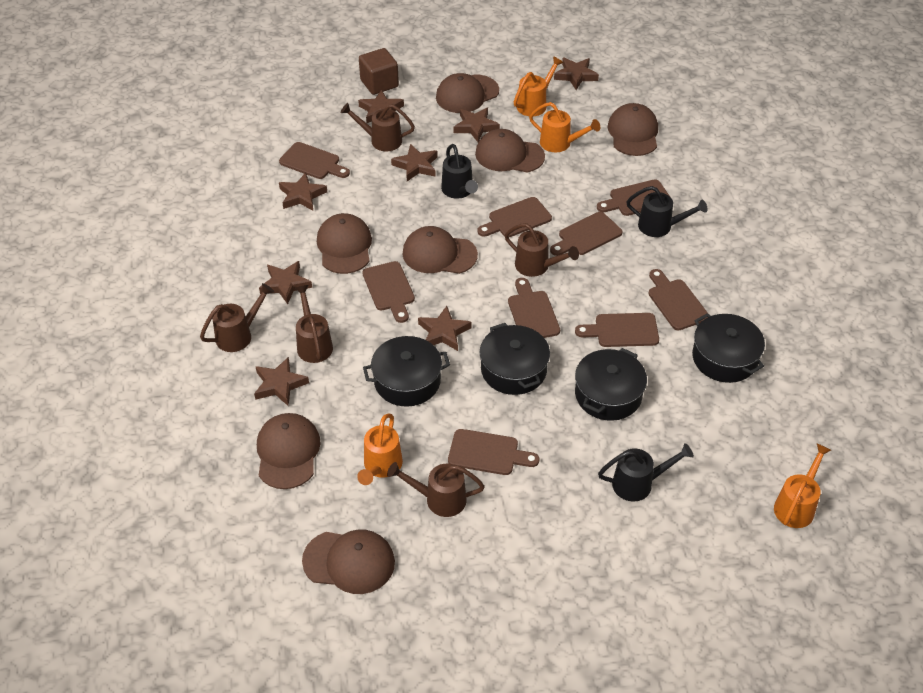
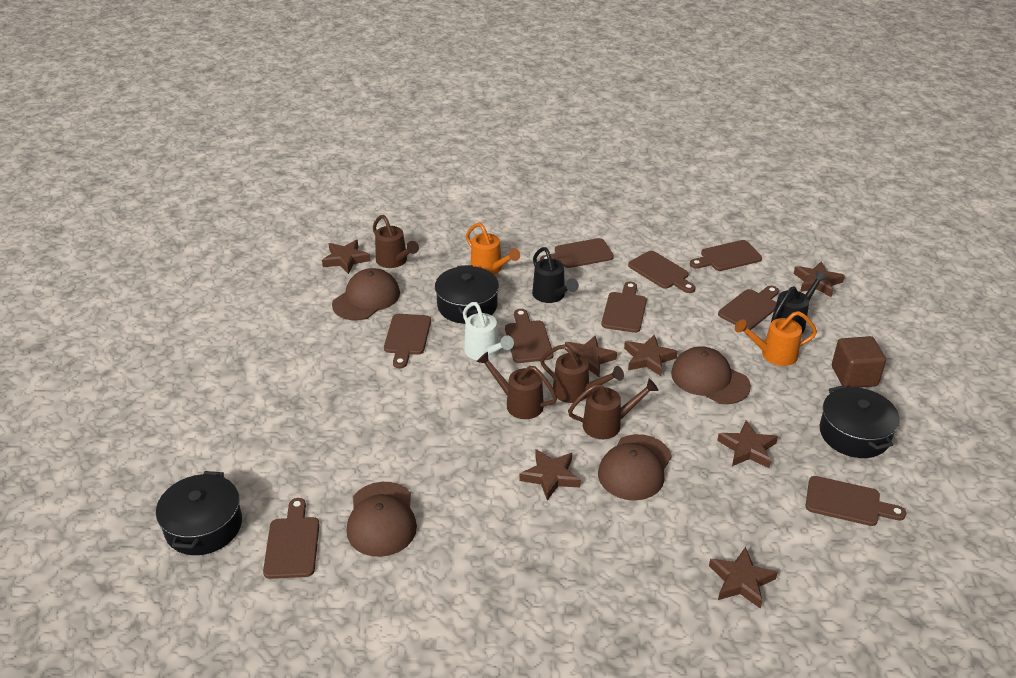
black pot: 4 -> 3
black watering can: 3 -> 2
brown cap: 7 -> 4
brown star: 8 -> 7
brown watering can: 5 -> 4
orange watering can: 4 -> 2
white watering can: 0 -> 1

